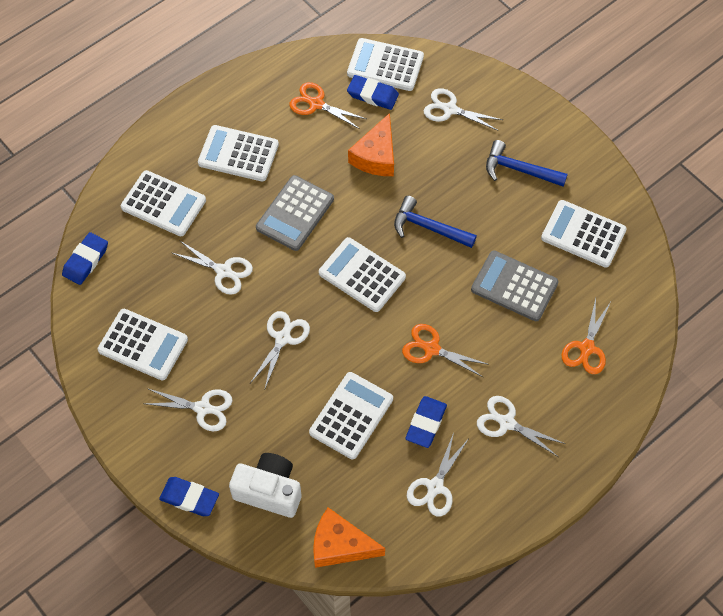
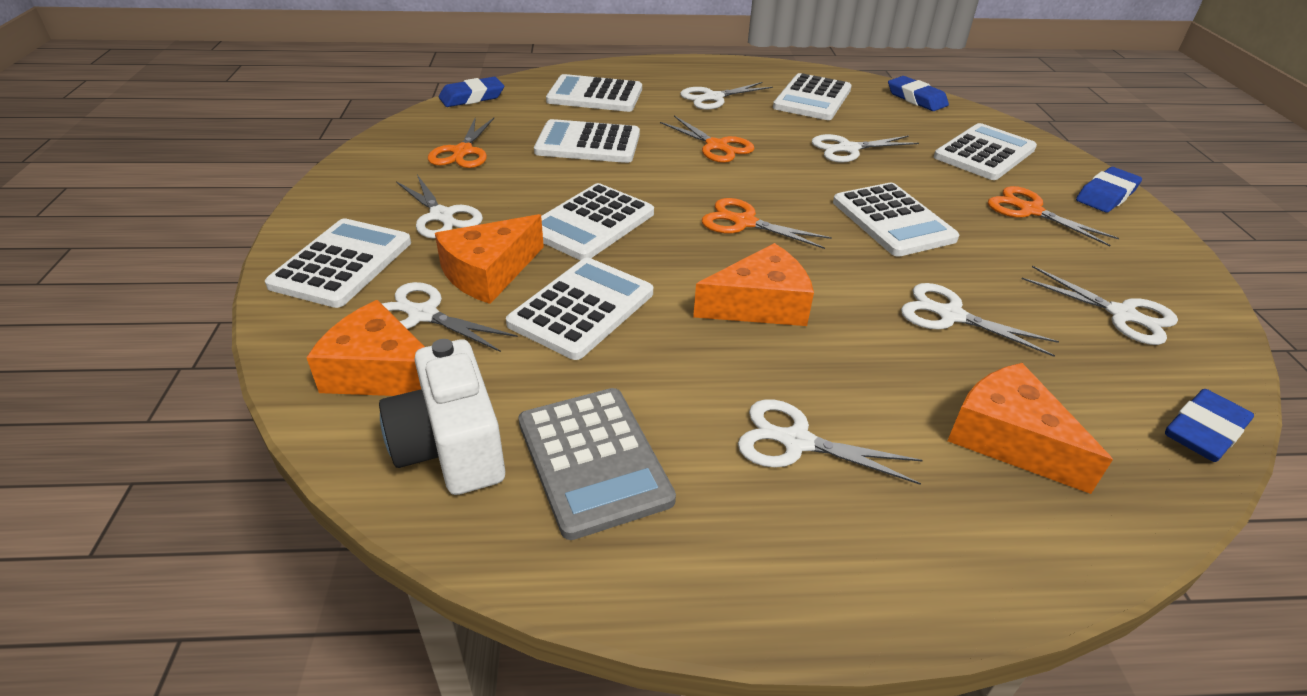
blue hammer: 2 -> 0
grey calculator: 2 -> 1
orange cheese: 2 -> 4
orange scissors: 3 -> 4
white calculator: 7 -> 8
white scissors: 6 -> 7

